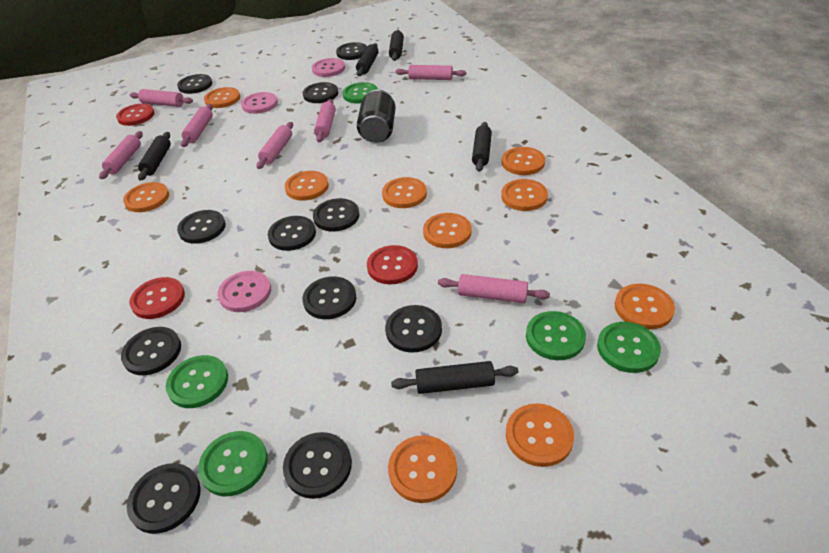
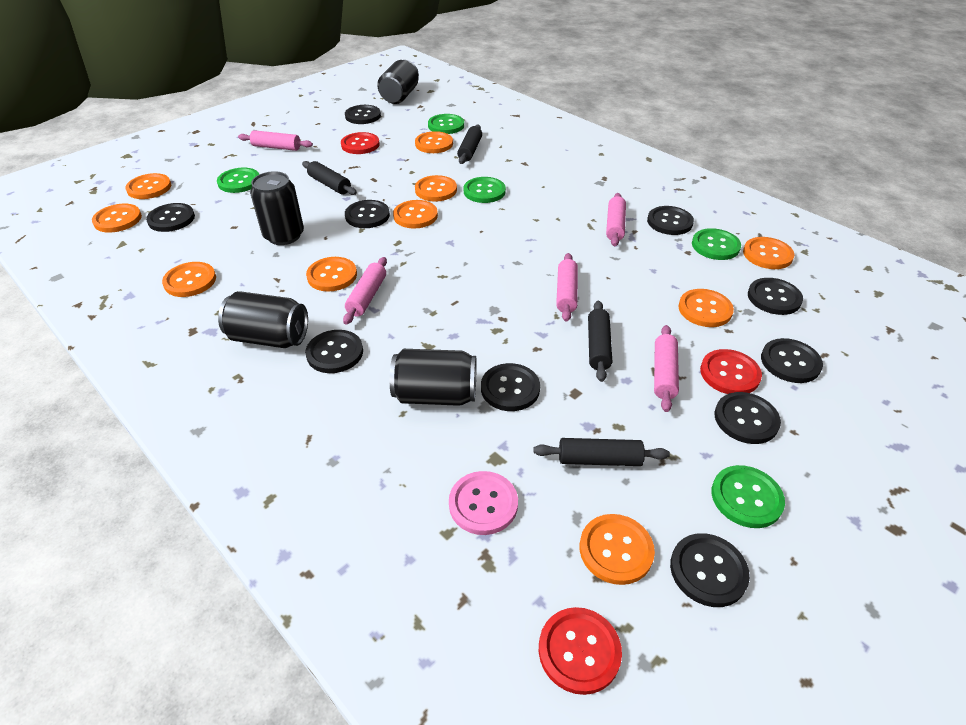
black button: 11 -> 10
black can: 1 -> 4
black rolling pin: 5 -> 4
pink button: 3 -> 1
pink rolling pin: 7 -> 5

